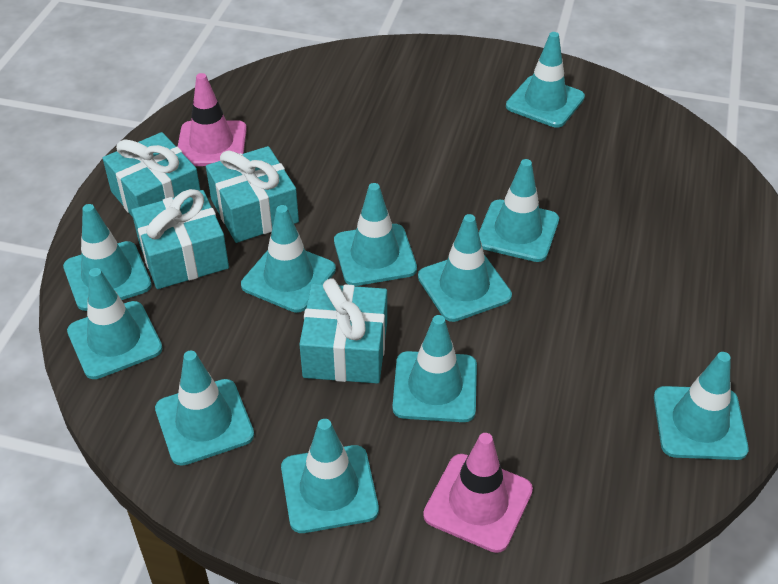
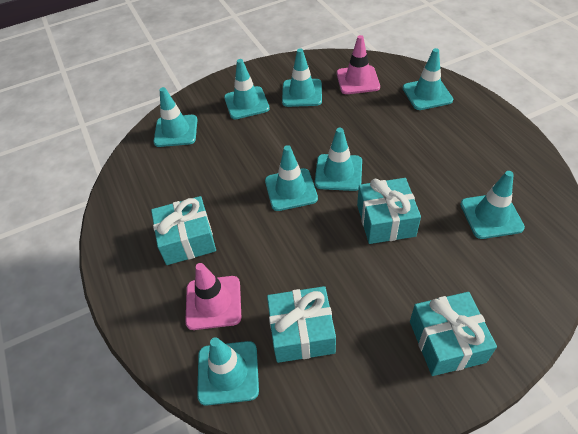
turquoise traffic cone: 11 -> 8

